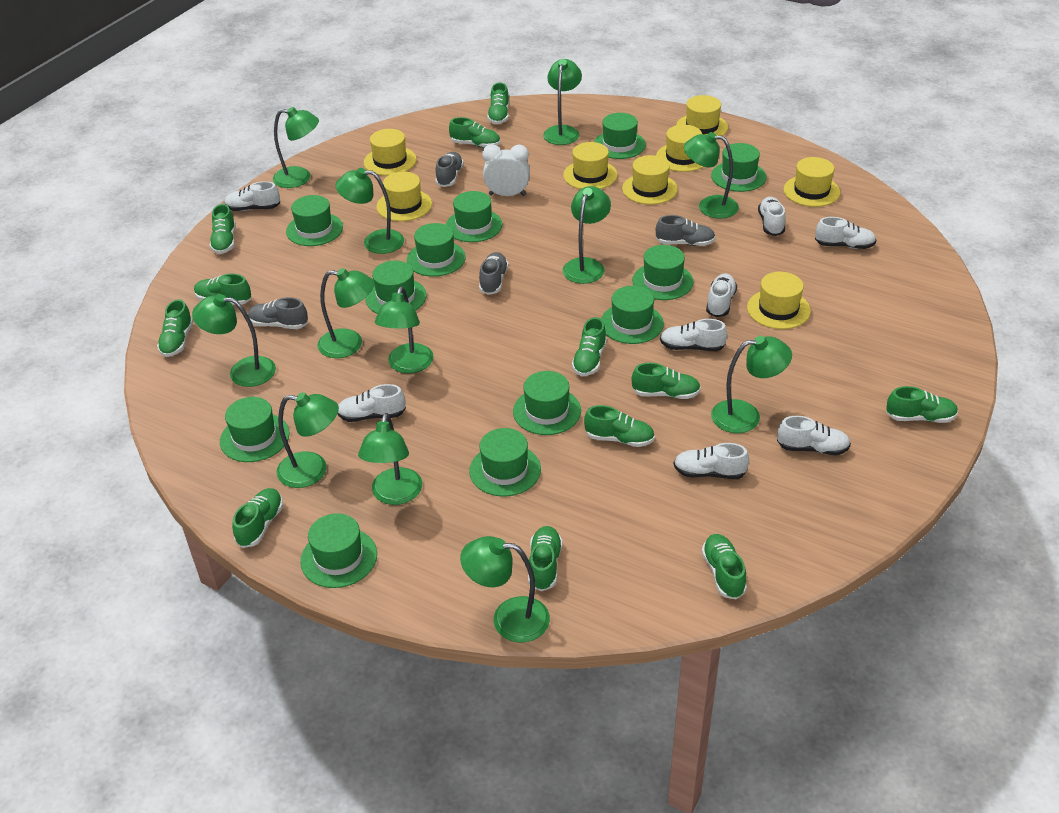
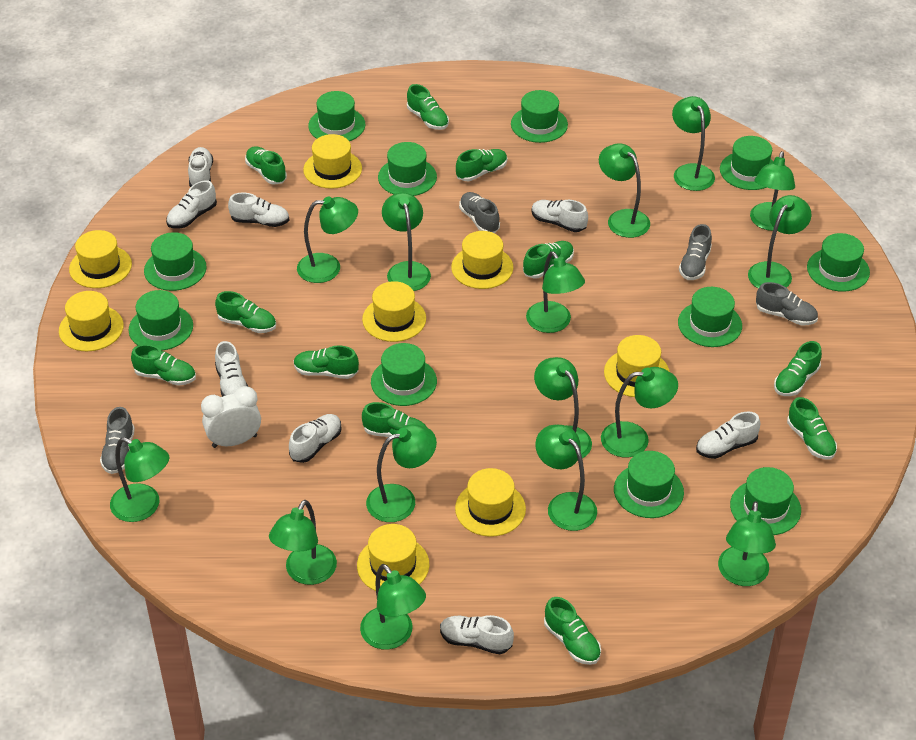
green hat: 12 -> 11
green lamp: 12 -> 15
green shoe: 12 -> 11

